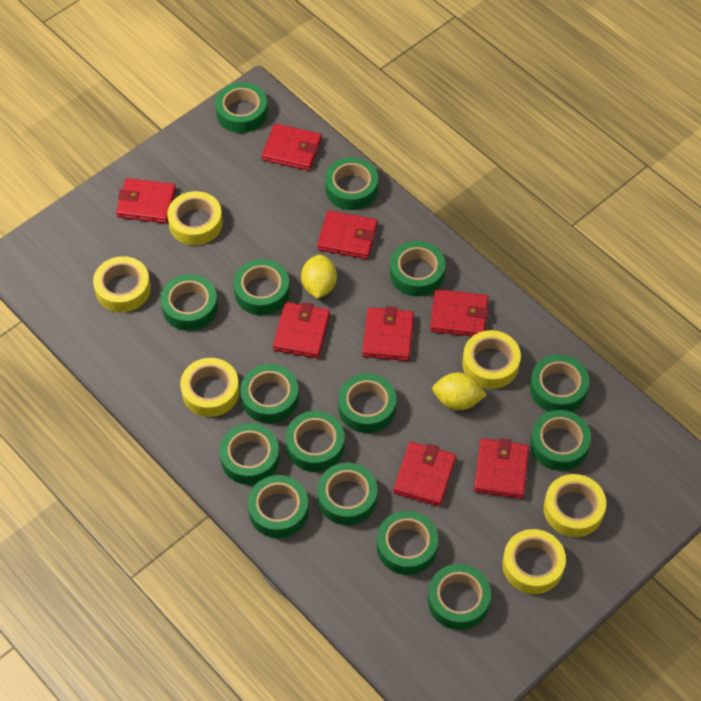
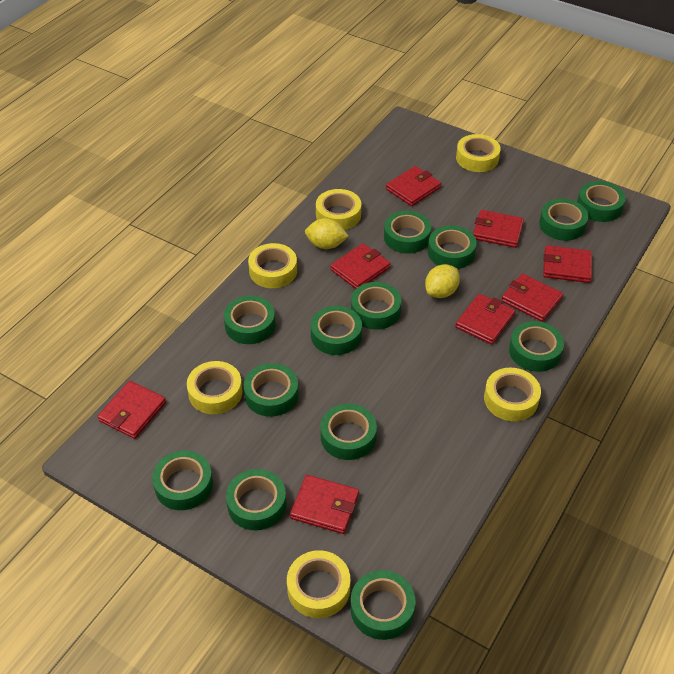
green tape: 15 -> 13

